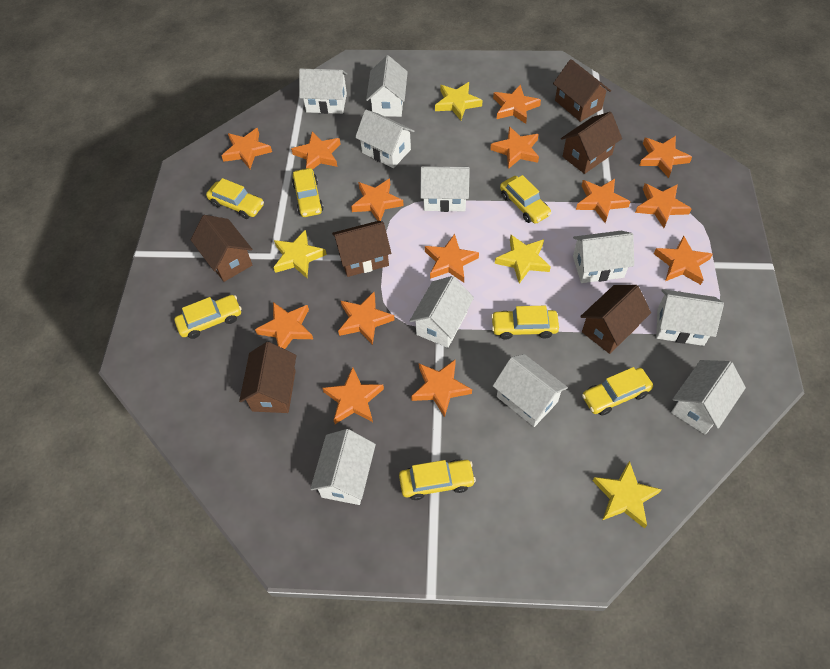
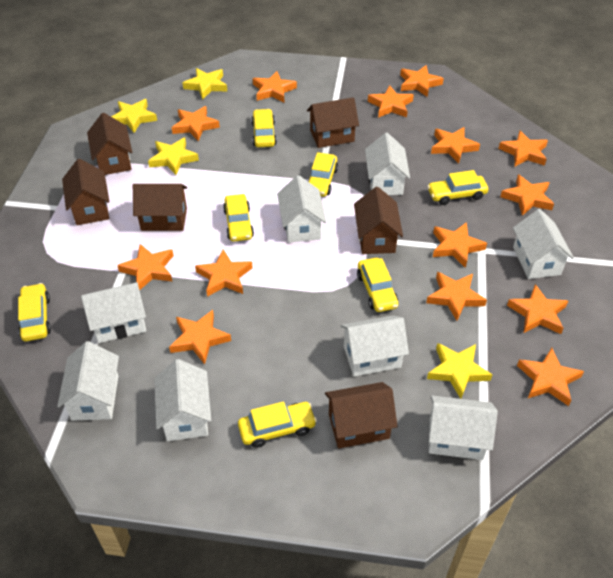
white house: 10 -> 8

